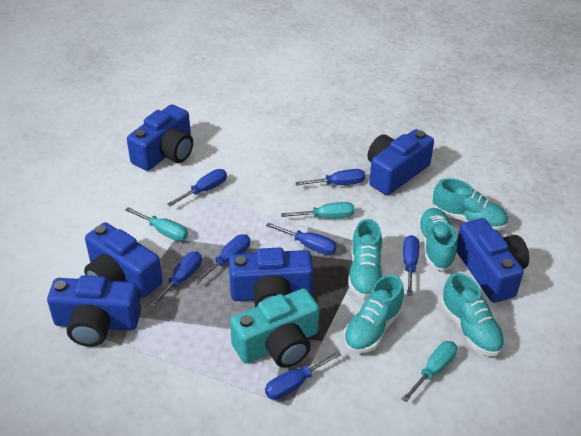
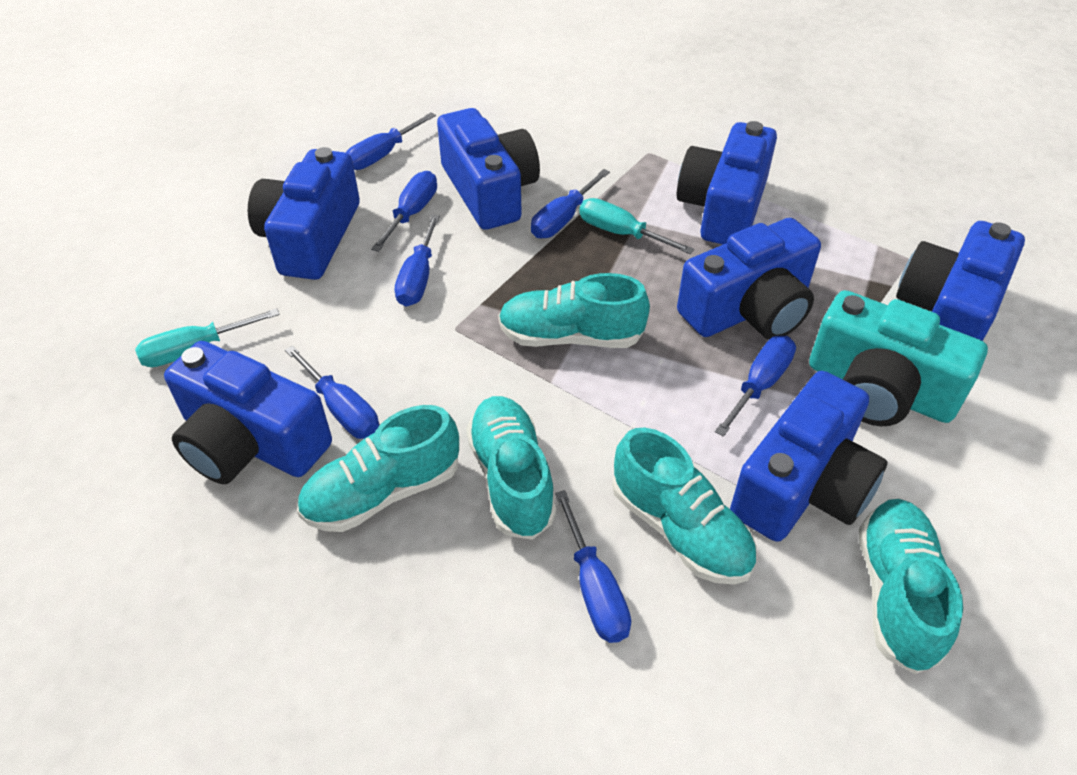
blue camera: 6 -> 7
turquoise screwdriver: 3 -> 2

